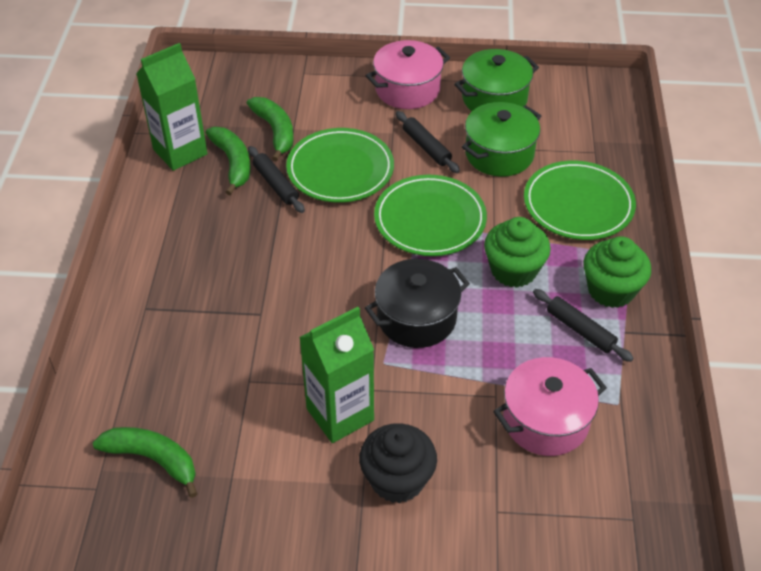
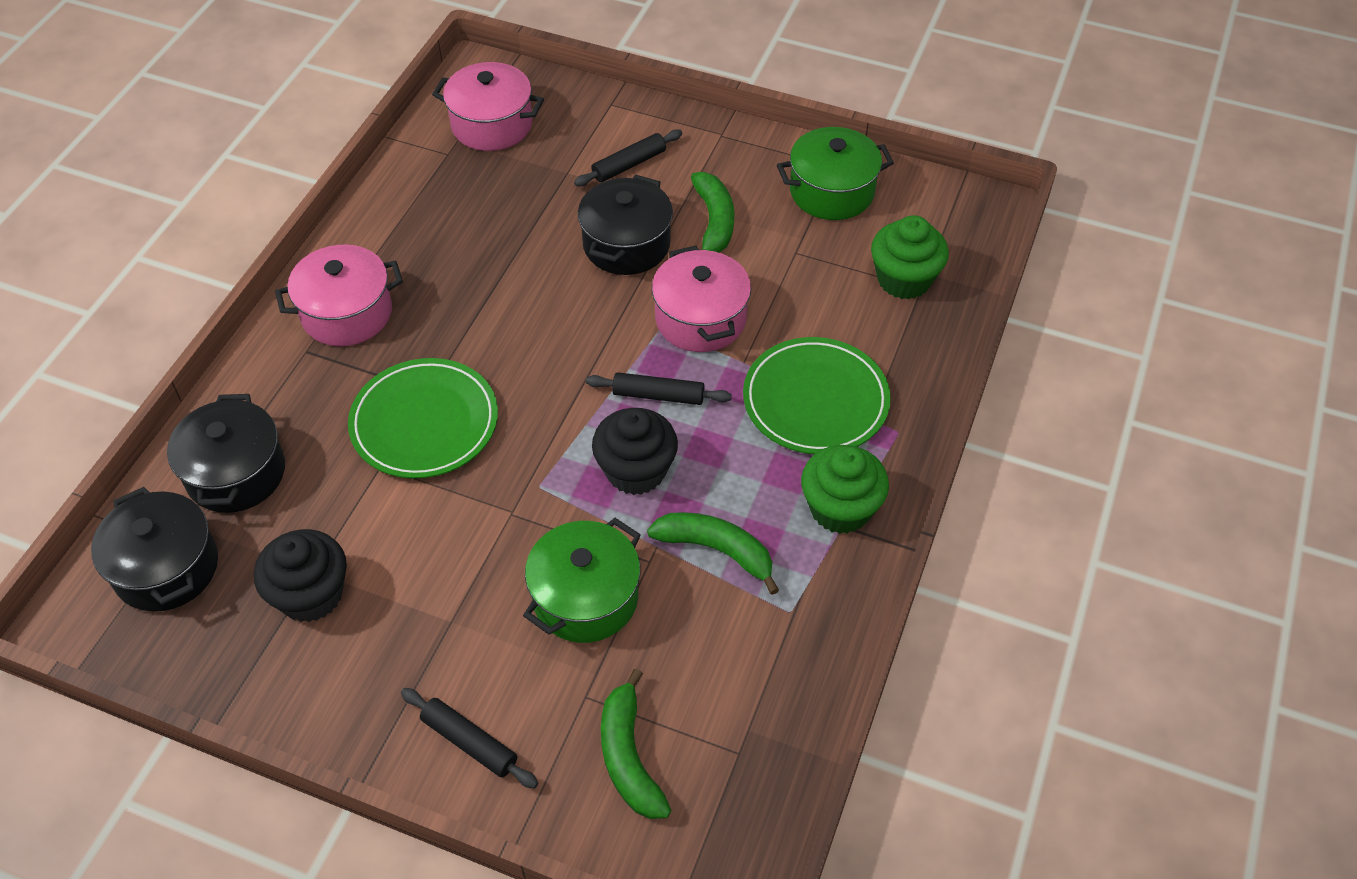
black cupcake: 1 -> 2
black pot: 1 -> 3
green carton: 2 -> 0
green plate: 3 -> 2
pink pot: 2 -> 3

